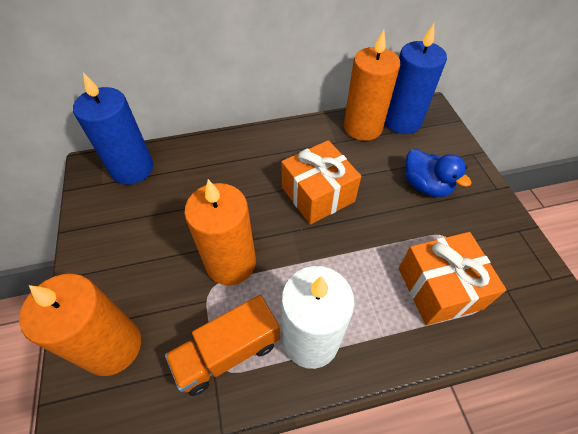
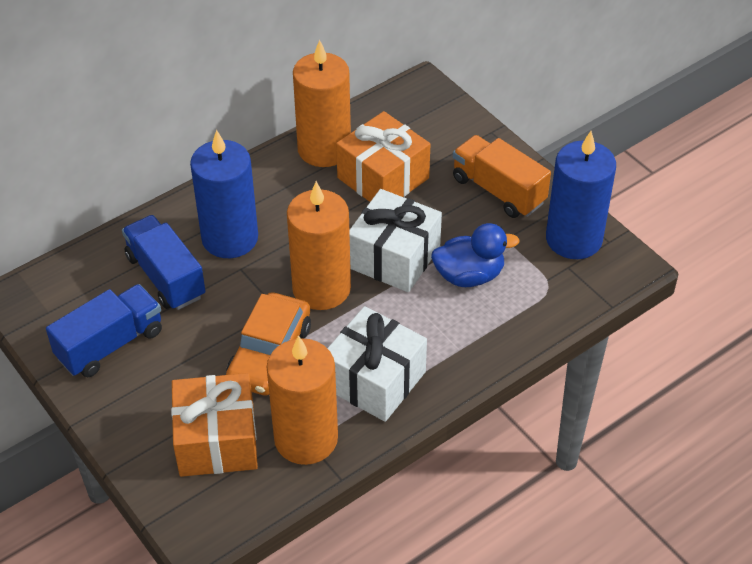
blue truck: 0 -> 2
orange car: 0 -> 1
white candle: 1 -> 0
white gift: 0 -> 2

